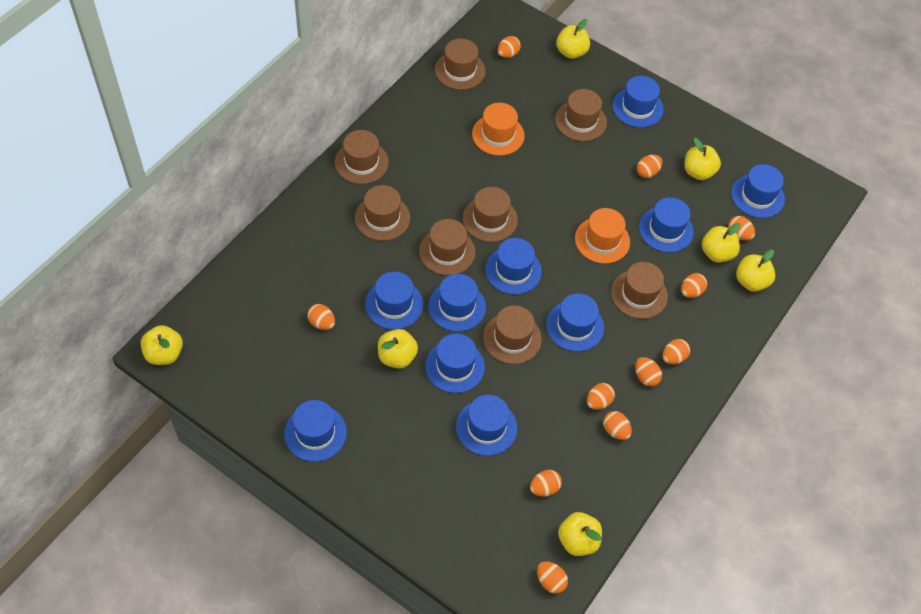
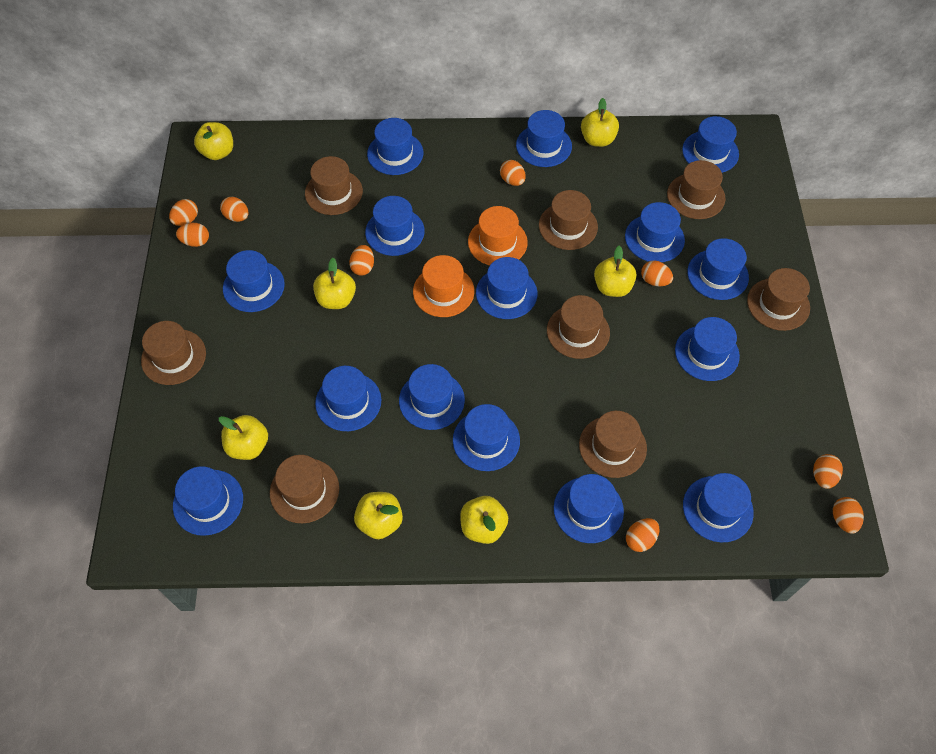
blue hat: 10 -> 15
orange egg: 11 -> 9

